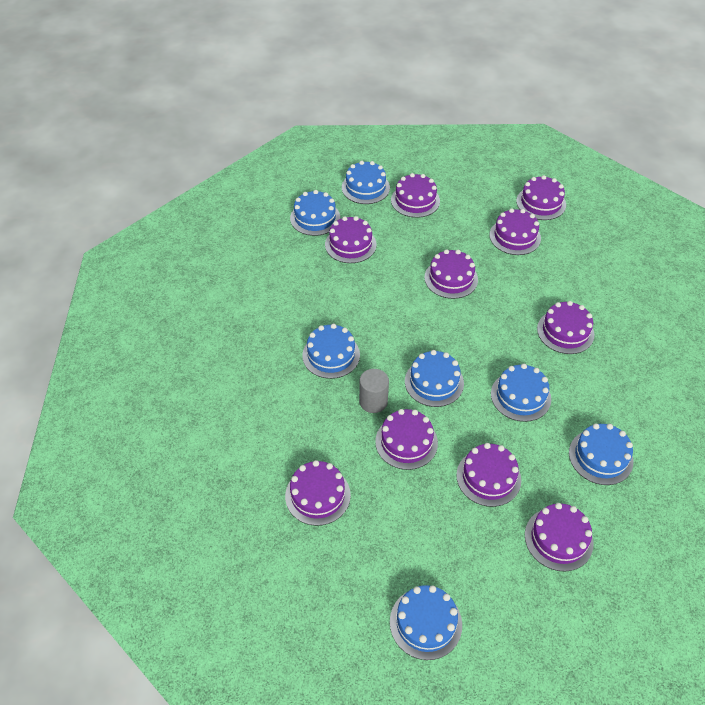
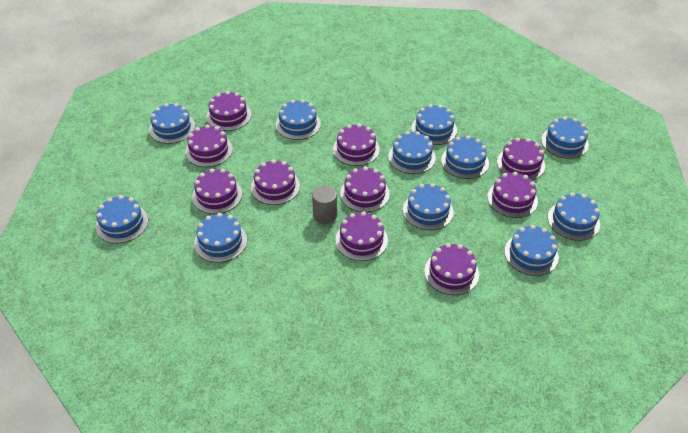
blue cake: 7 -> 11

